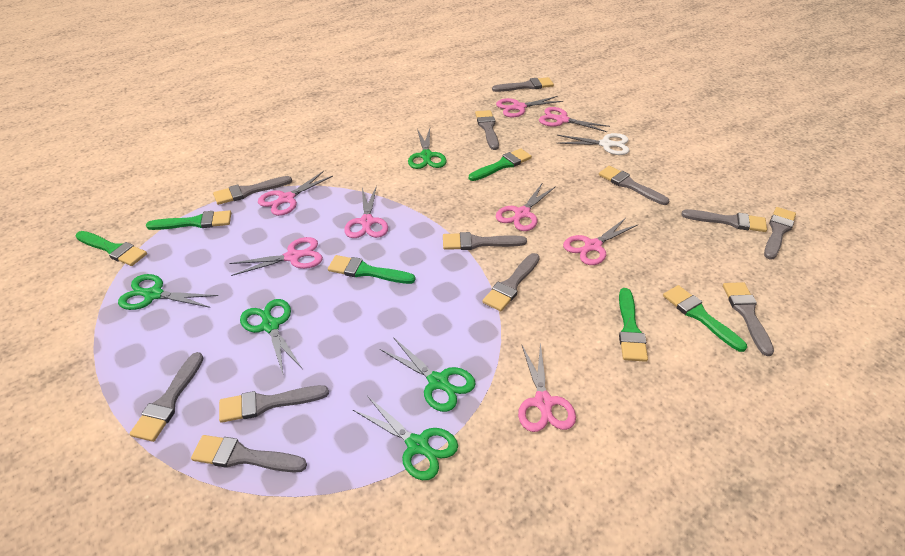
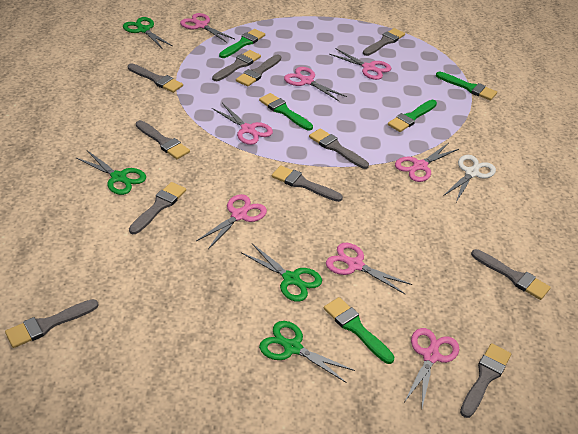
green brush: 6 -> 5
green scissors: 5 -> 4
grey brush: 12 -> 11

